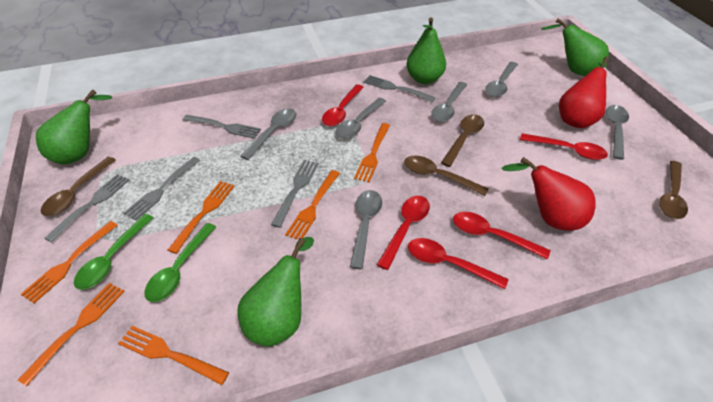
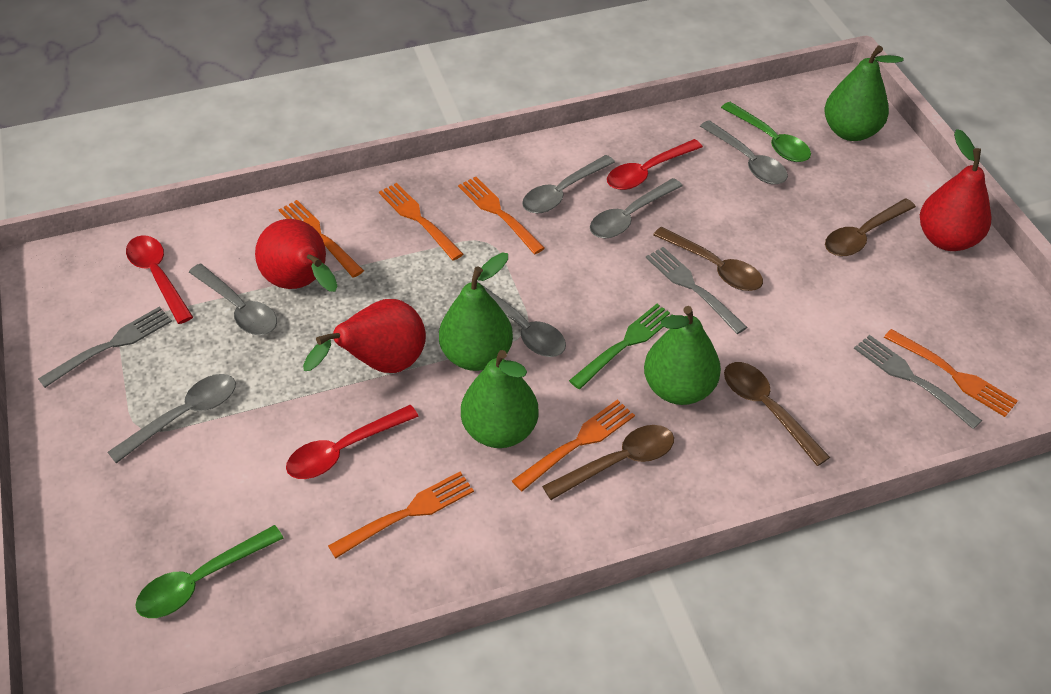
green fork: 0 -> 1
grey fork: 5 -> 3
red pear: 2 -> 3
red spoon: 5 -> 3

